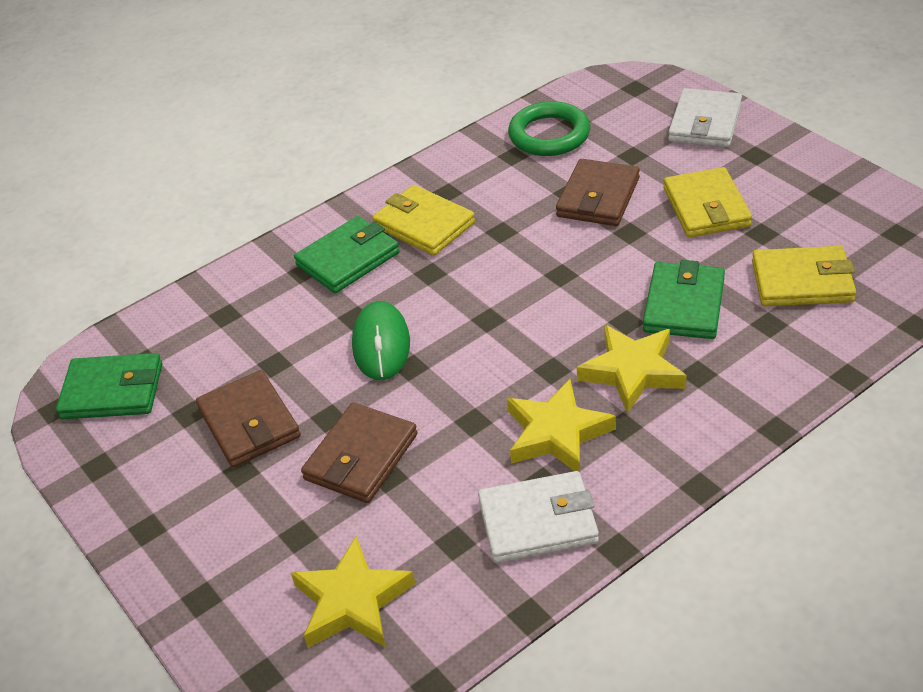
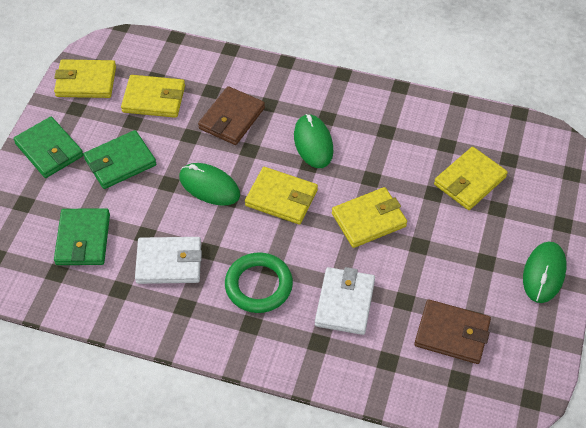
brown wallet: 3 -> 2
green mouse: 1 -> 3
yellow star: 3 -> 0
yellow wallet: 3 -> 5

